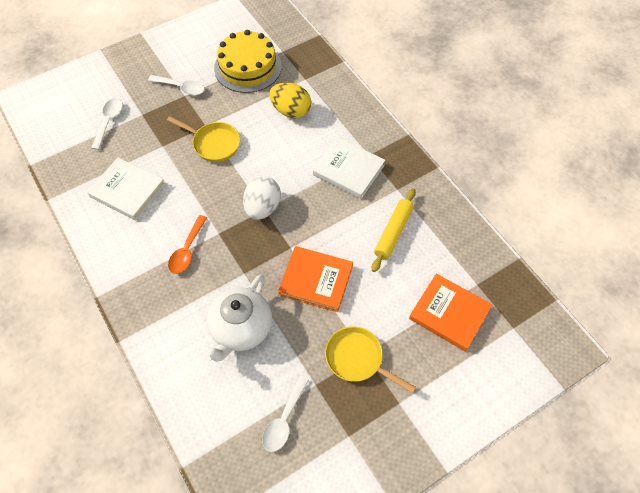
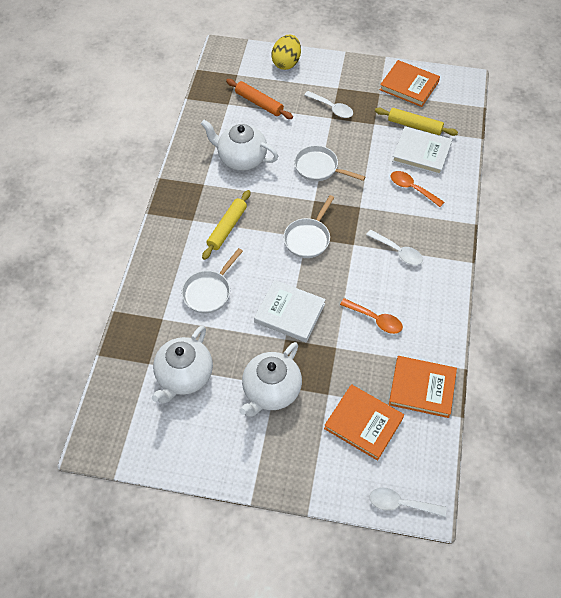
orange book: 2 -> 3
orange rolling pin: 0 -> 1
orange spoon: 1 -> 2
white egg: 1 -> 0
white pan: 0 -> 3
white teapot: 1 -> 3
yellow cake: 1 -> 0
yellow pan: 2 -> 0
yellow rolling pin: 1 -> 2

